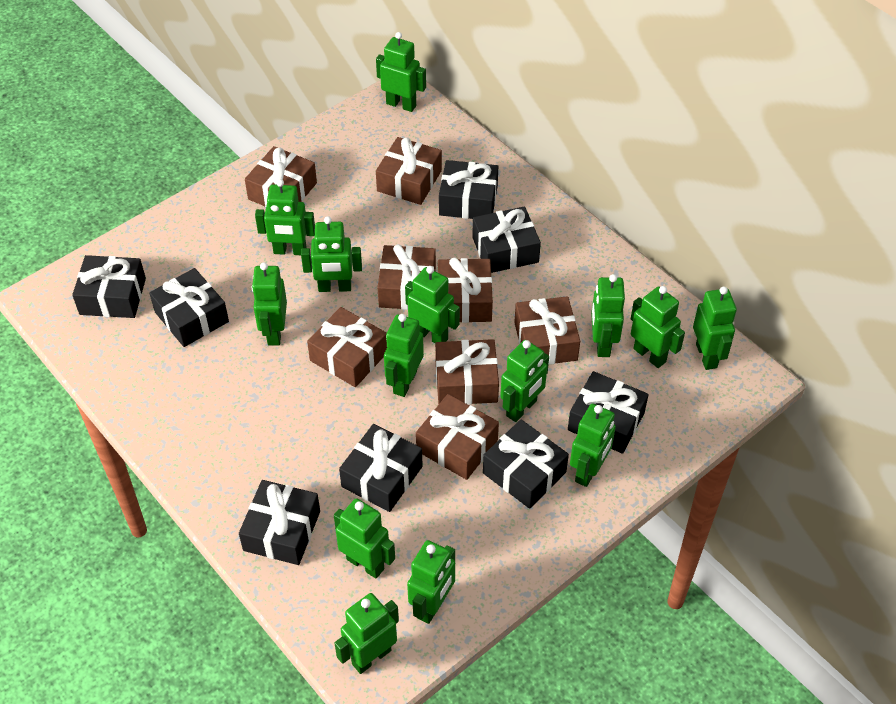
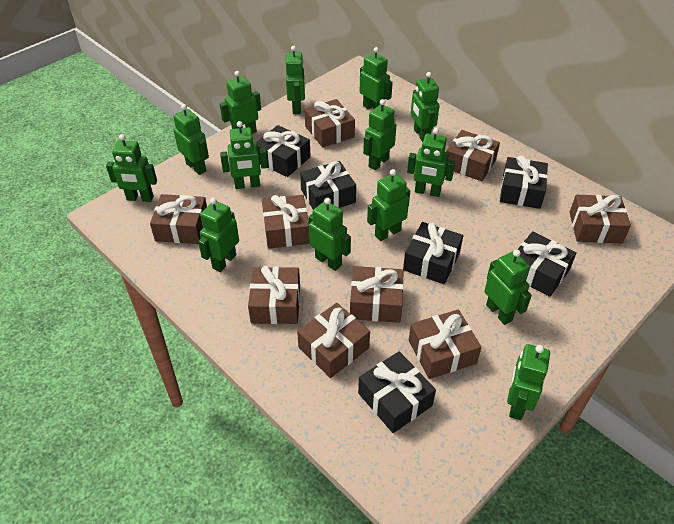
black gift: 8 -> 6
brown gift: 8 -> 9

